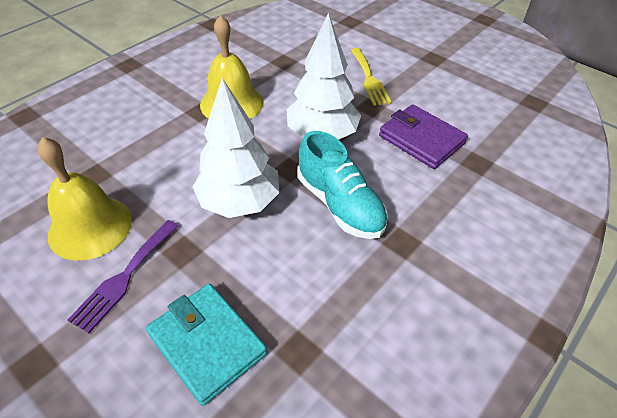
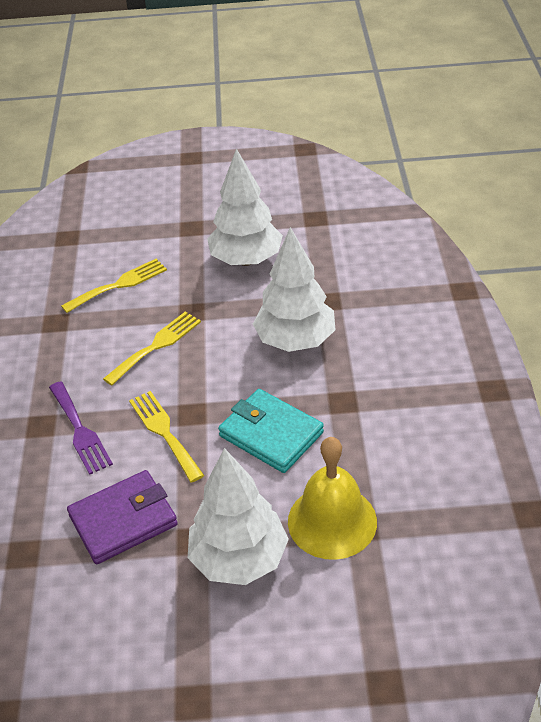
turquoise shoe: 1 -> 0
white tree: 2 -> 3
yellow bell: 2 -> 1
yellow fork: 1 -> 3

